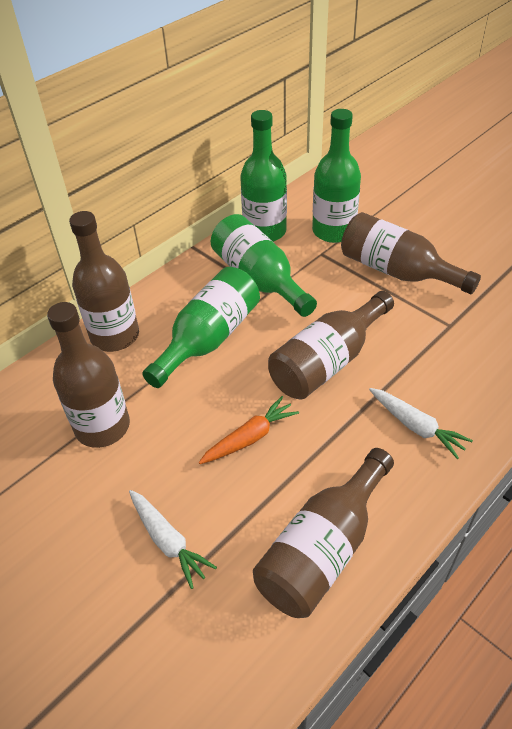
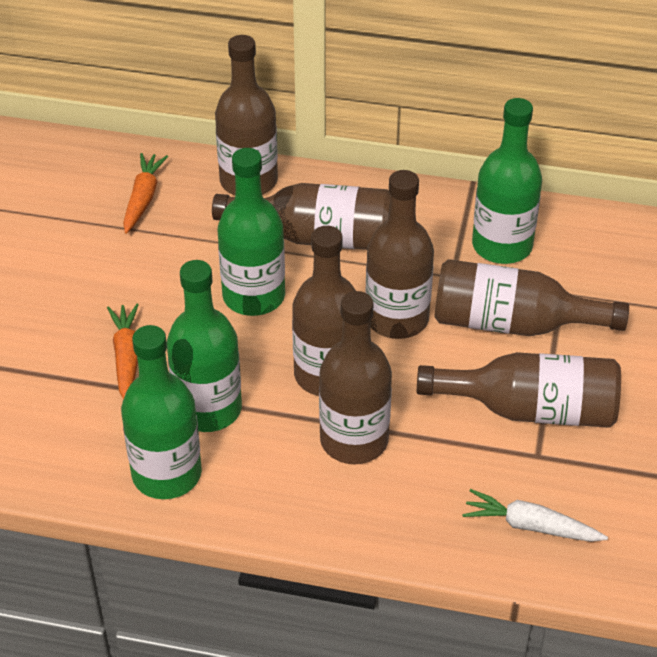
brown bottle: 5 -> 7
orange carrot: 1 -> 2
white carrot: 2 -> 1

